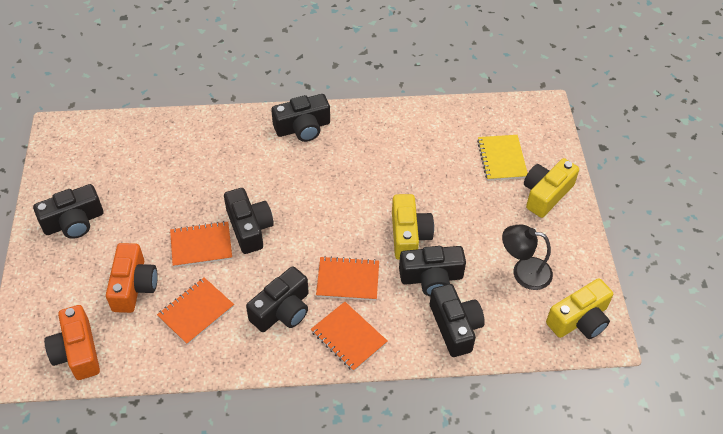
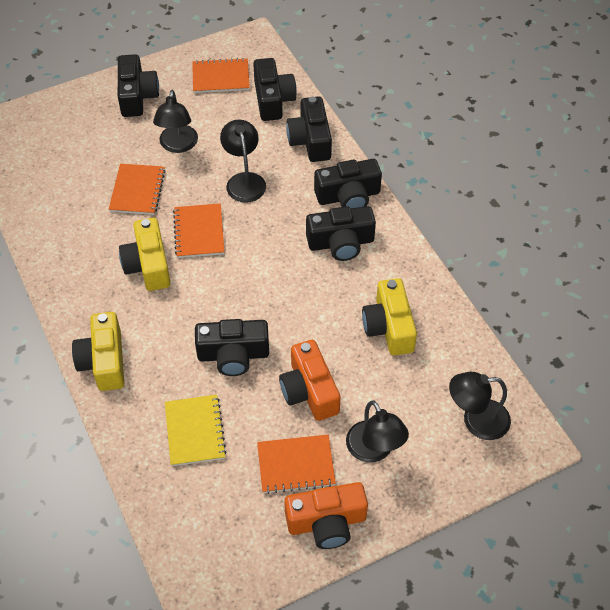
black lamp: 1 -> 4

